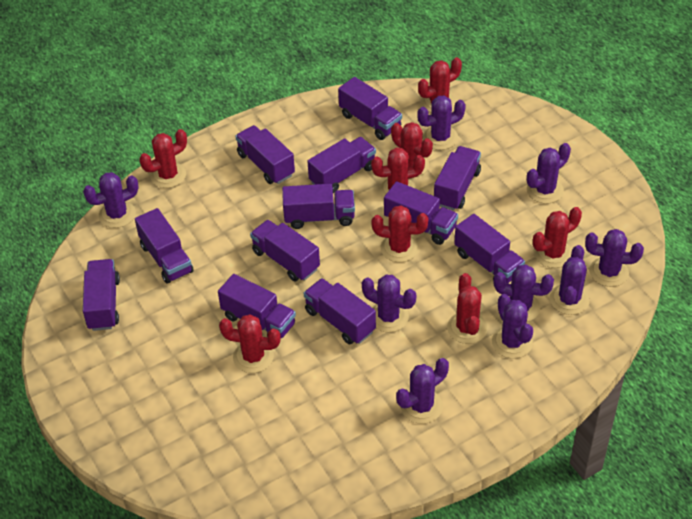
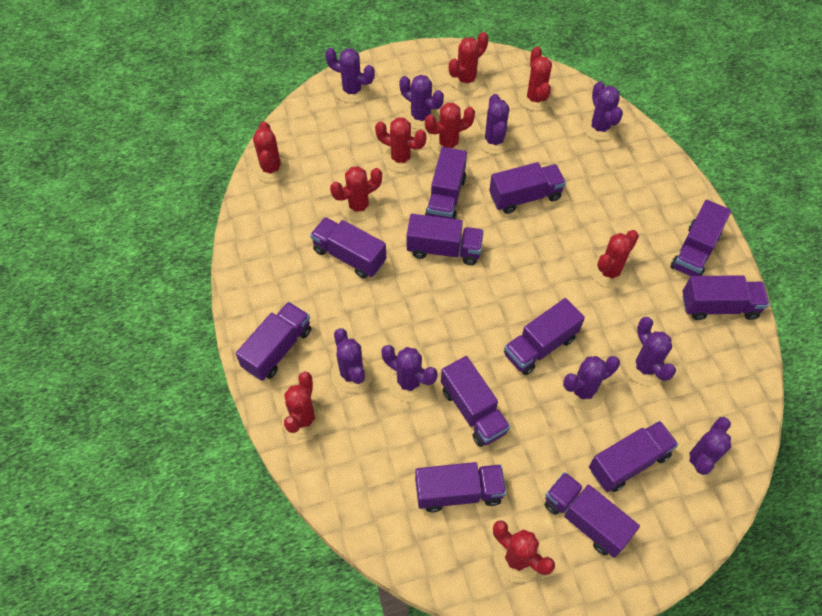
red cactus: 8 -> 9

